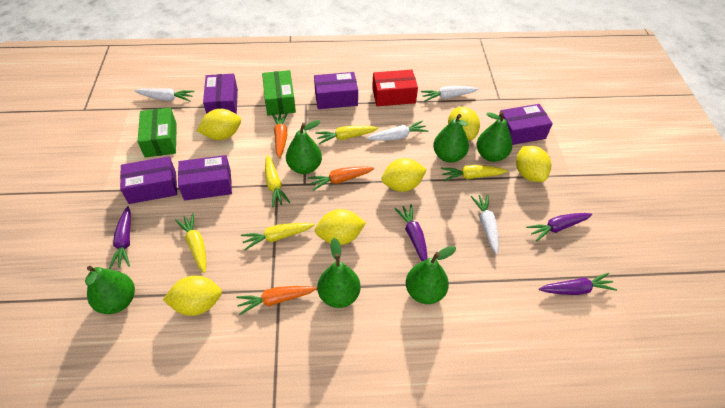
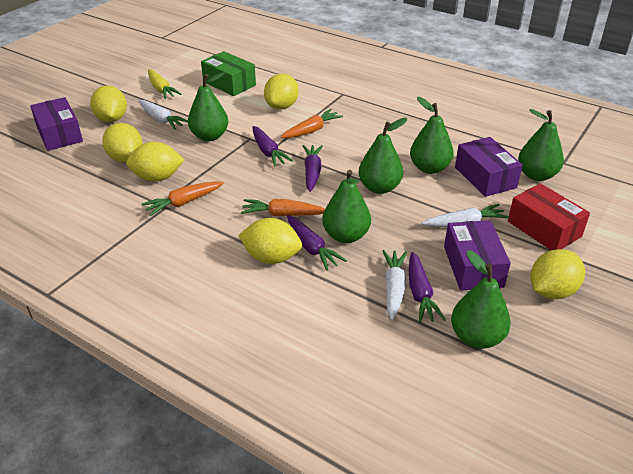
green box: 2 -> 1
purple box: 5 -> 3
white carrot: 4 -> 3
yellow carrot: 5 -> 1

